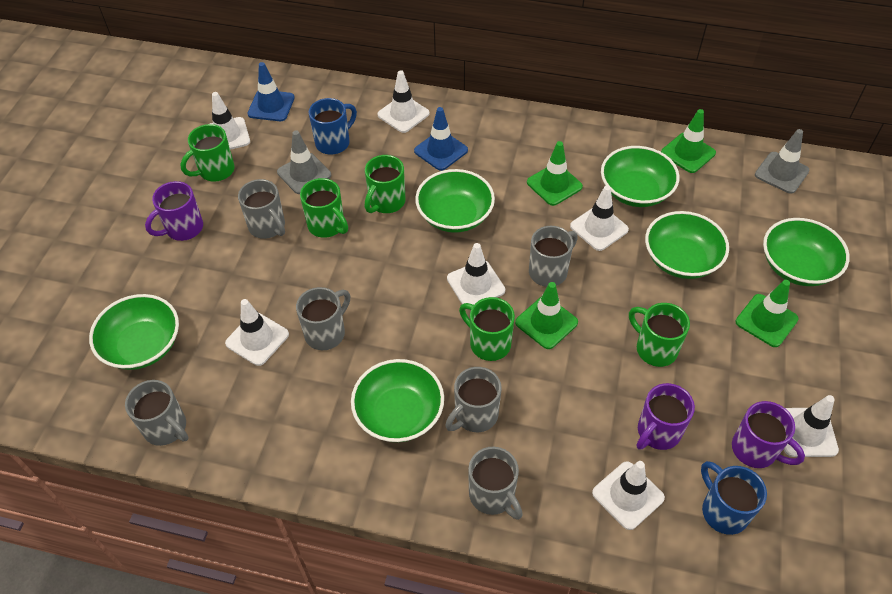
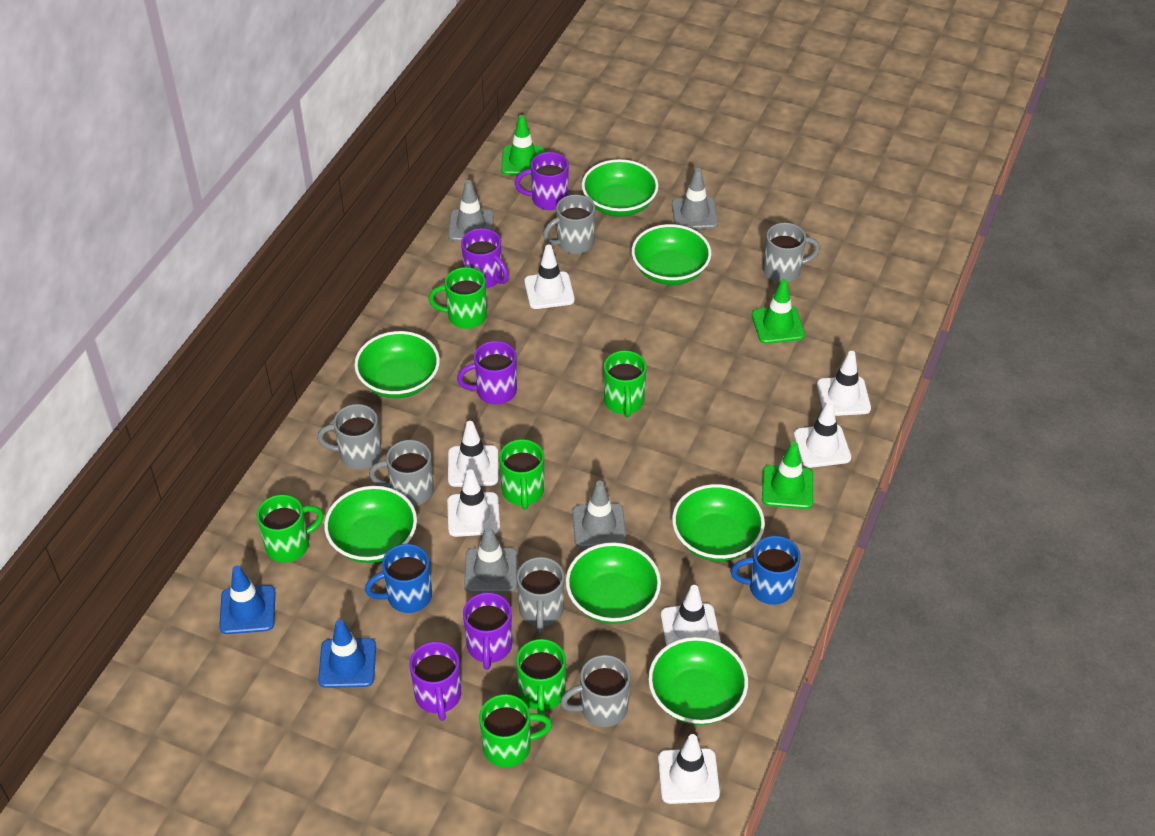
green bowl: 6 -> 7
green mug: 5 -> 6
green traffic cone: 4 -> 3
grey traffic cone: 2 -> 4
purple mug: 3 -> 5

